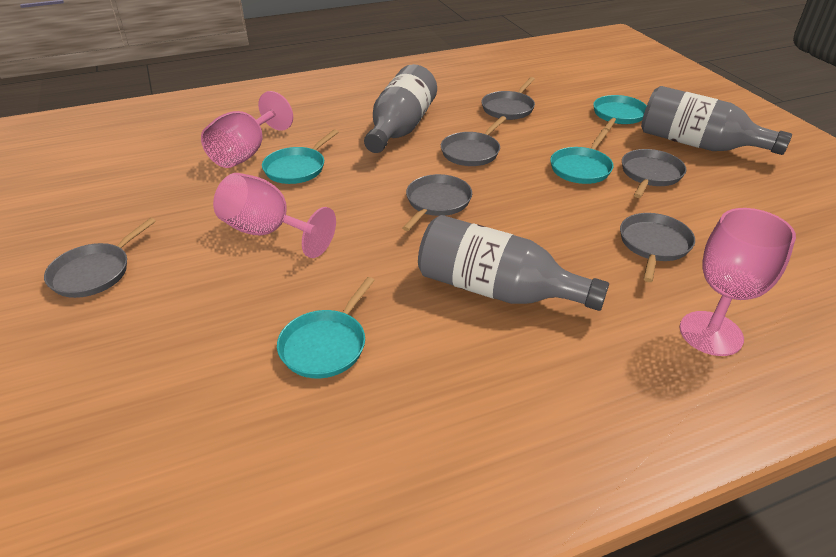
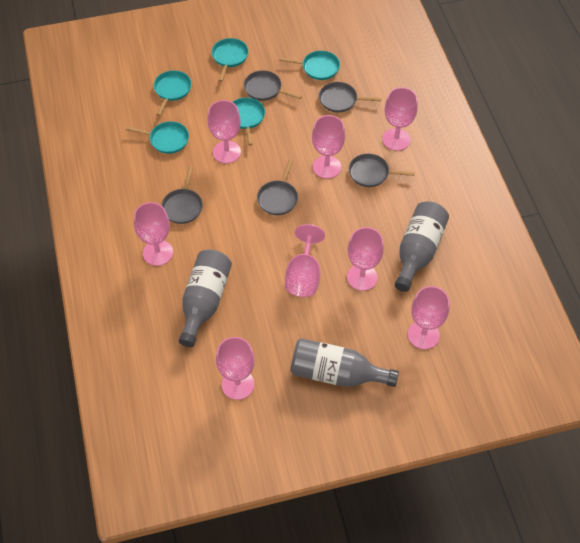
grey pan: 6 -> 5
pink goblet: 3 -> 8
turquoise pan: 4 -> 5

